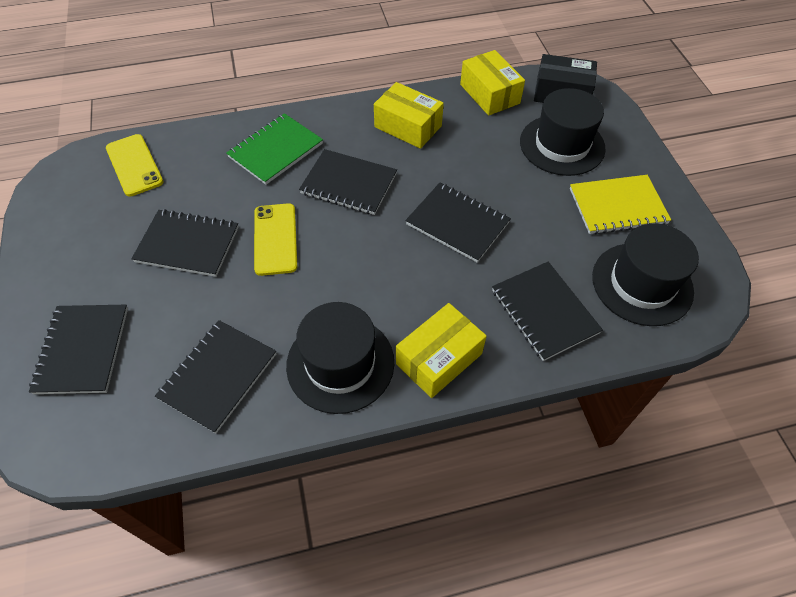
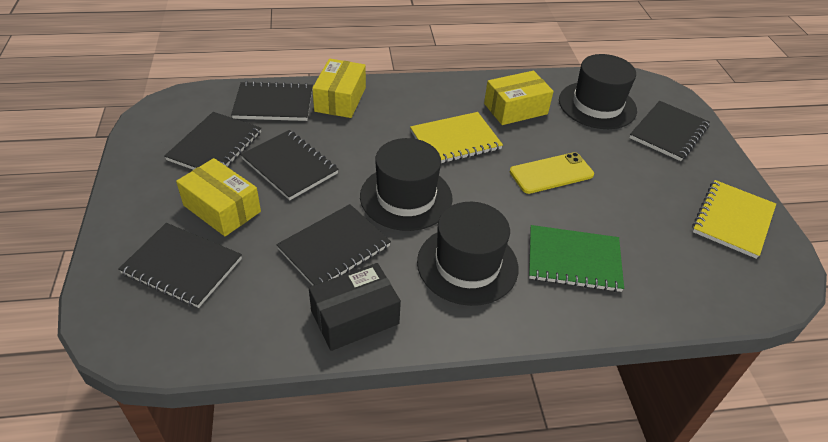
yellow notebook: 1 -> 2
yellow phone: 2 -> 1

